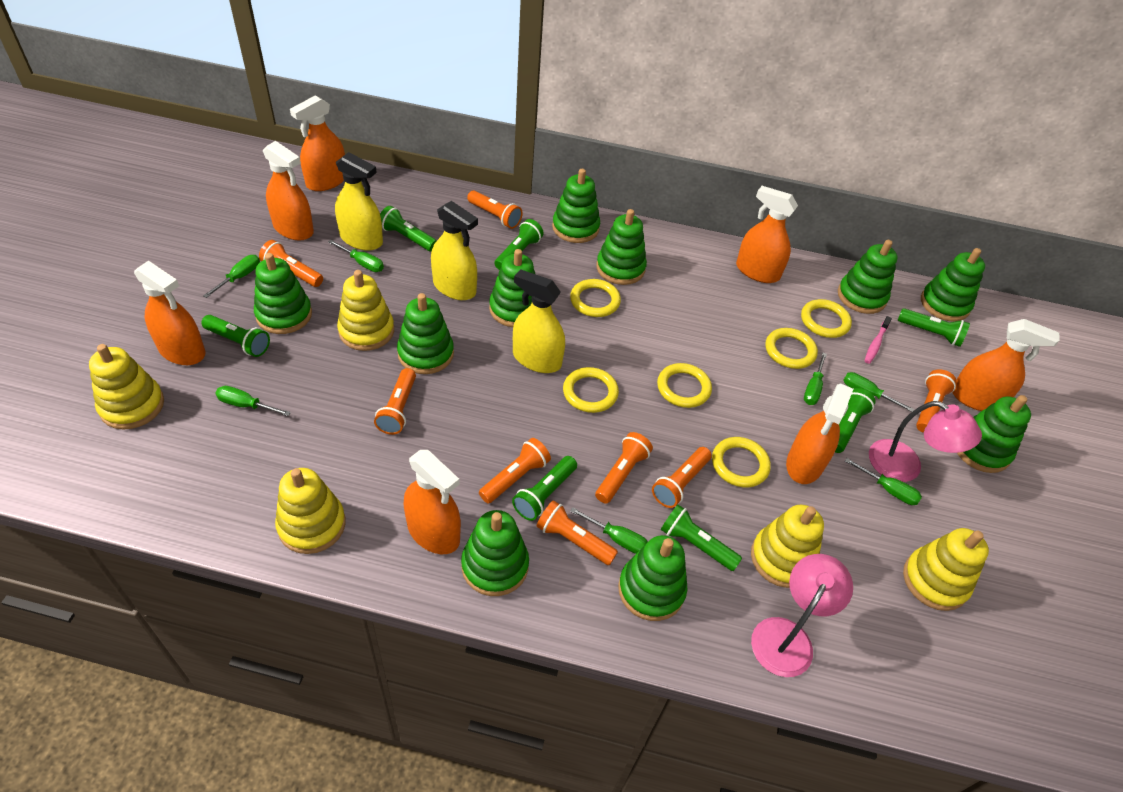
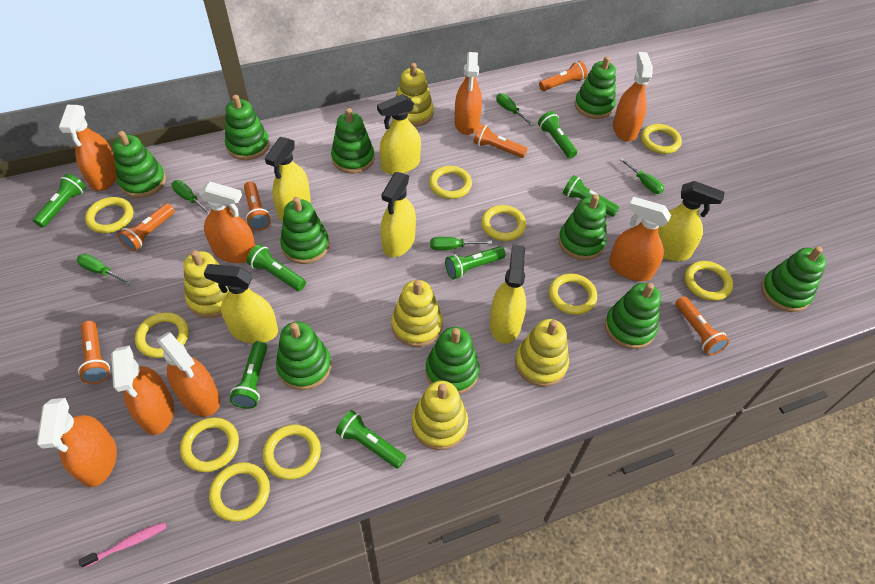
green screwdriver: 7 -> 5
orange flashlight: 8 -> 6
orange spray bottle: 7 -> 8
pink lamp: 2 -> 0
yellow ring: 6 -> 10
yellow spray bottle: 3 -> 6

